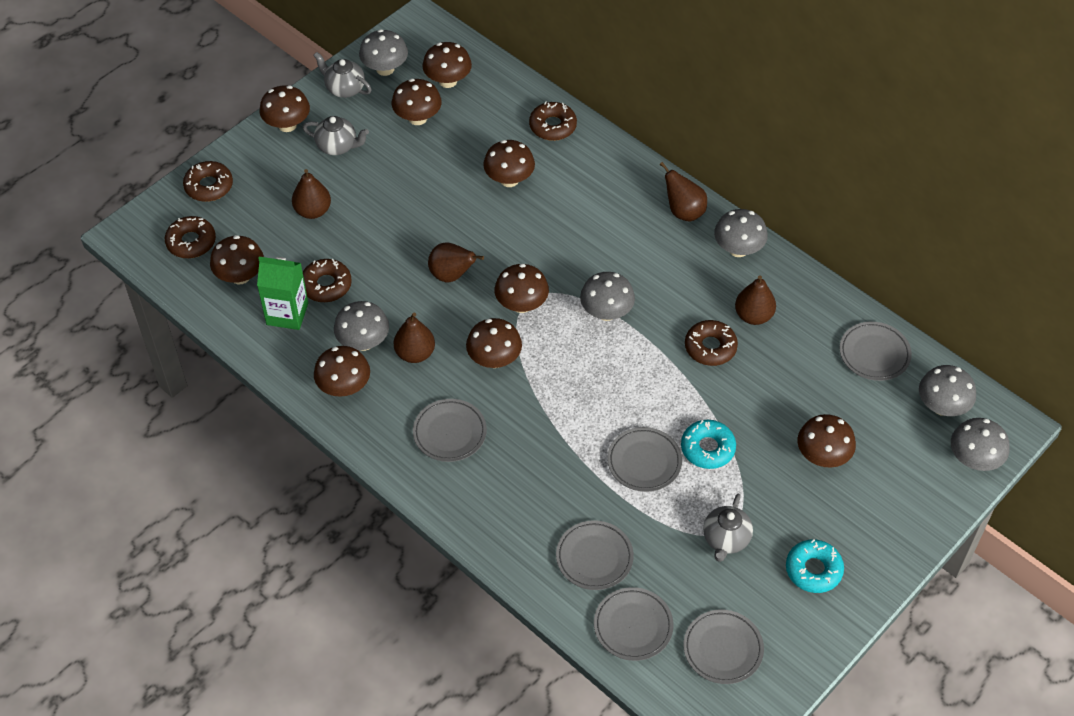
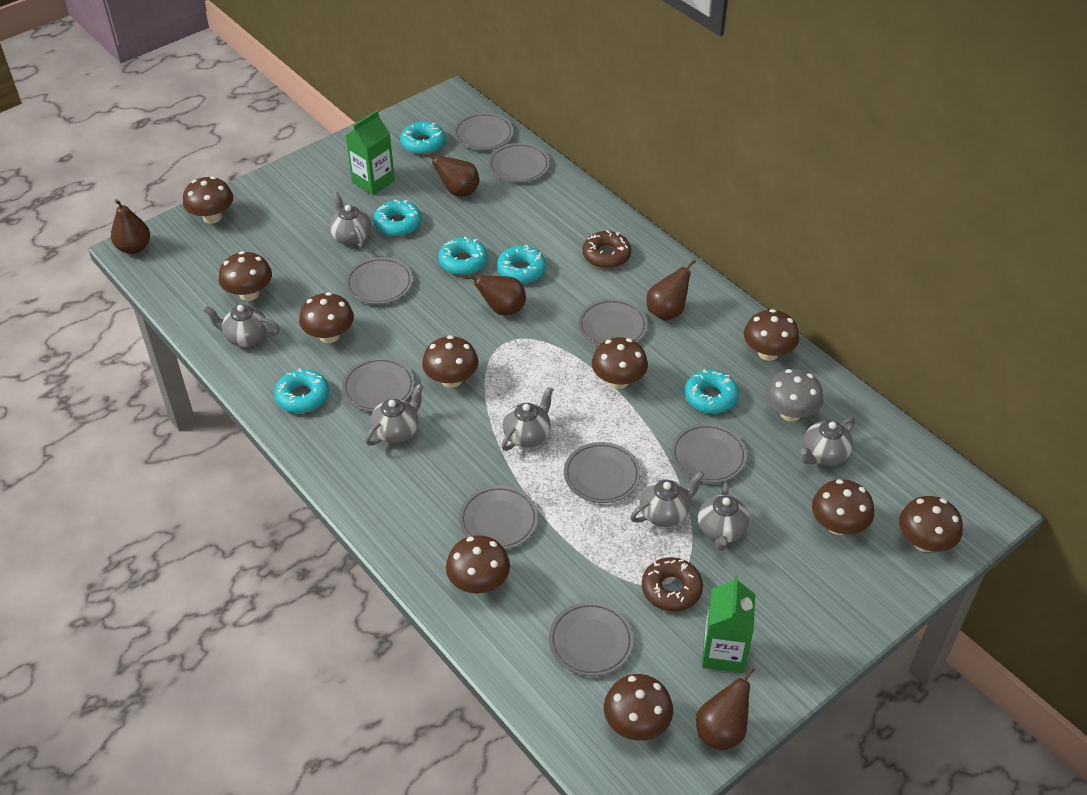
brown donut: 5 -> 2
brown mushroom: 9 -> 10
green carton: 1 -> 2
grey mushroom: 6 -> 1
grey plate: 6 -> 9
grey teapot: 3 -> 7
turquoise donut: 2 -> 6

